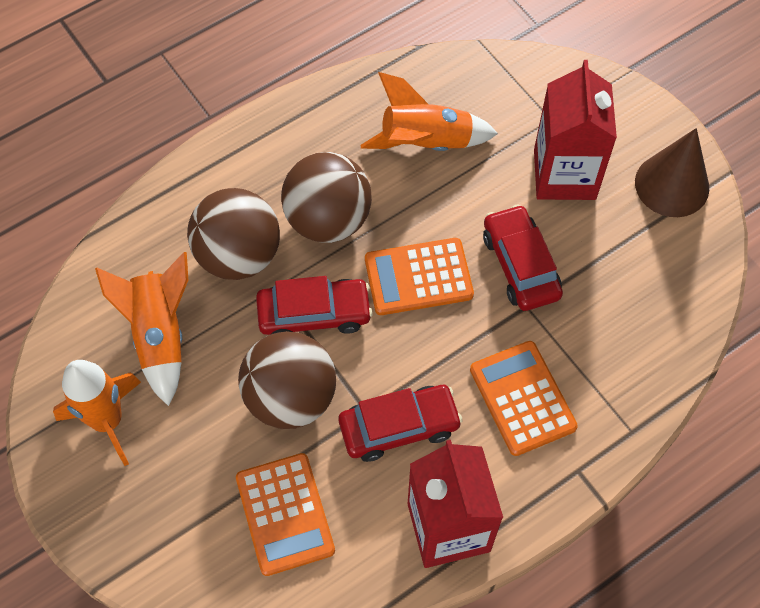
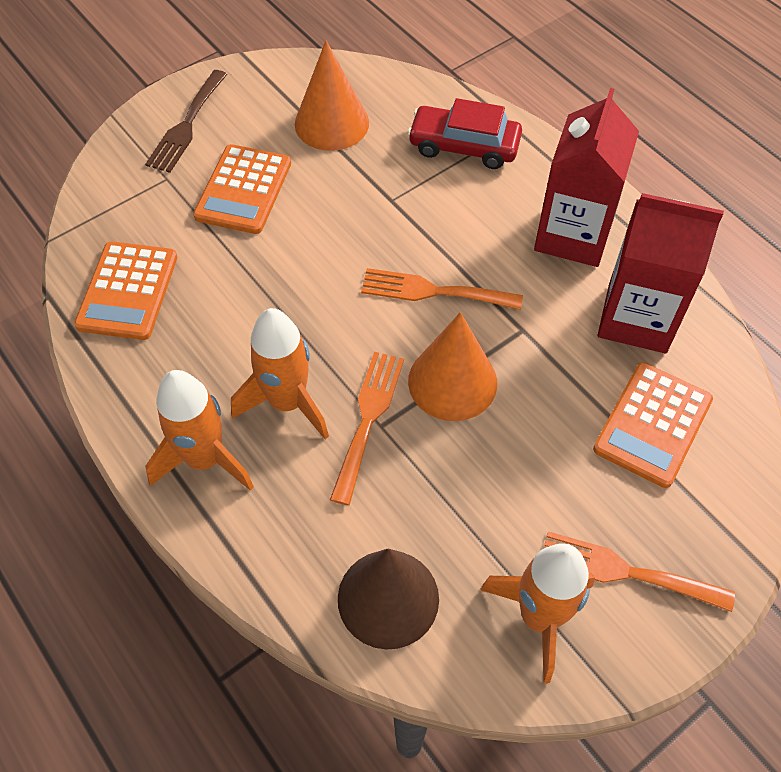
brown ball: 3 -> 0
brown fork: 0 -> 1
orange cone: 0 -> 2
orange fork: 0 -> 3
red car: 3 -> 1

